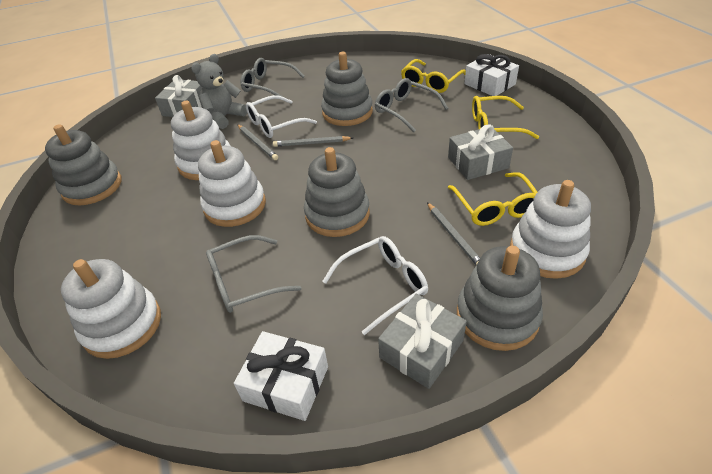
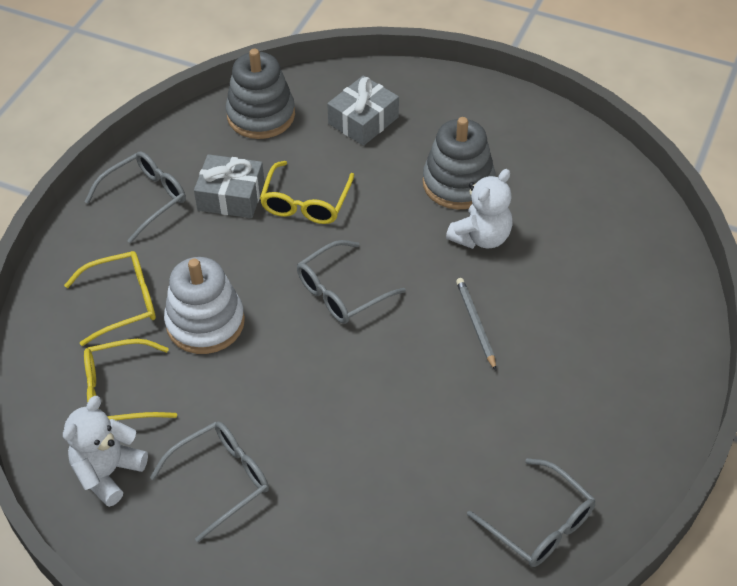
grey gift: 3 -> 2
grey glasses: 3 -> 4
grey pencil: 3 -> 1
grey stacking toy: 4 -> 2
grey teddy bear: 1 -> 0
white gift: 2 -> 0
white glasses: 2 -> 0
white stacking toy: 4 -> 1
white teddy bear: 0 -> 2

